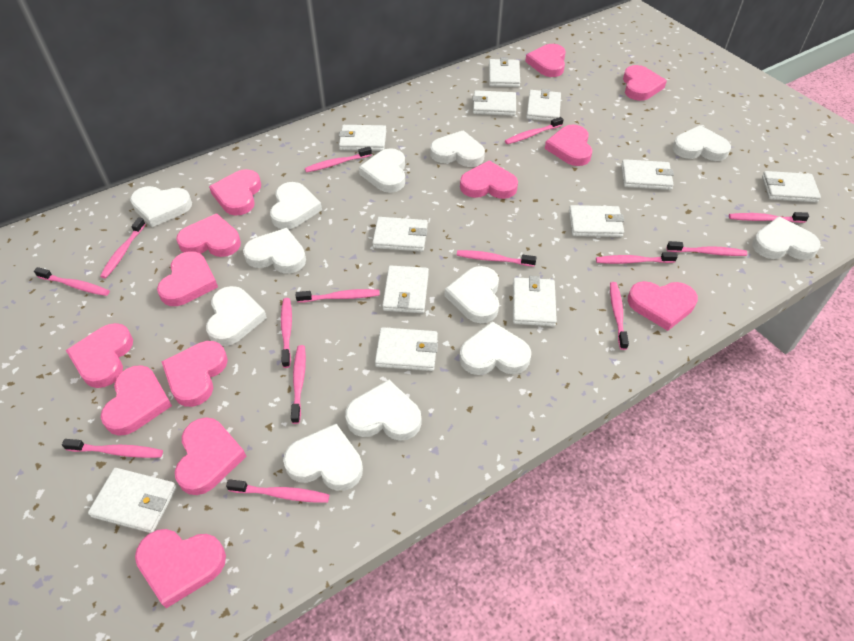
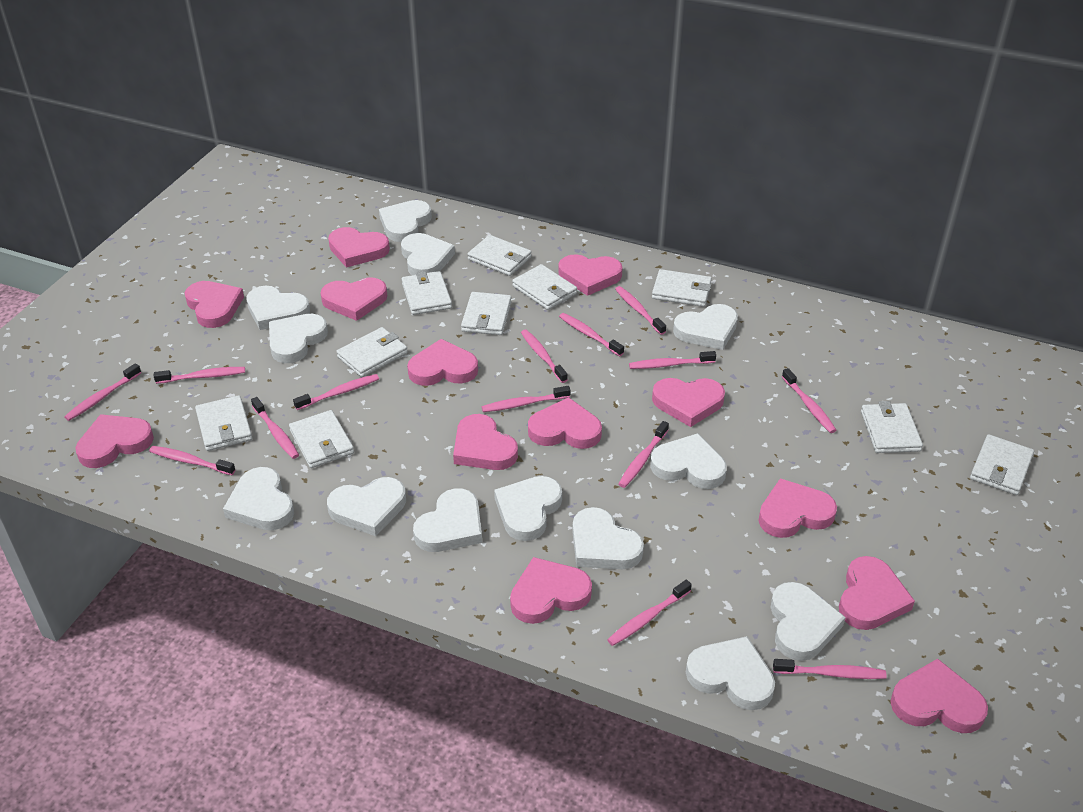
white heart: 12 -> 13
white wallet: 12 -> 10

